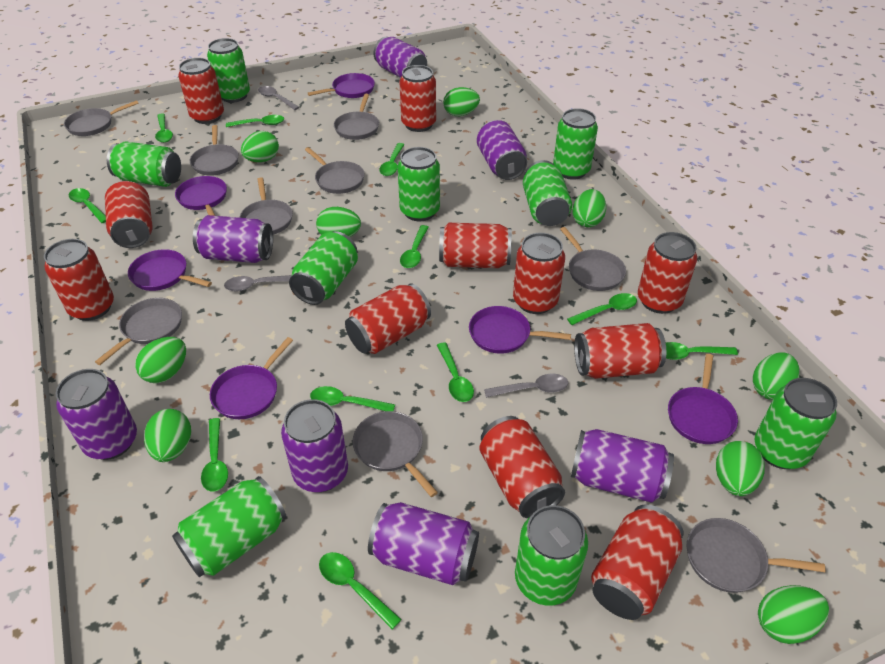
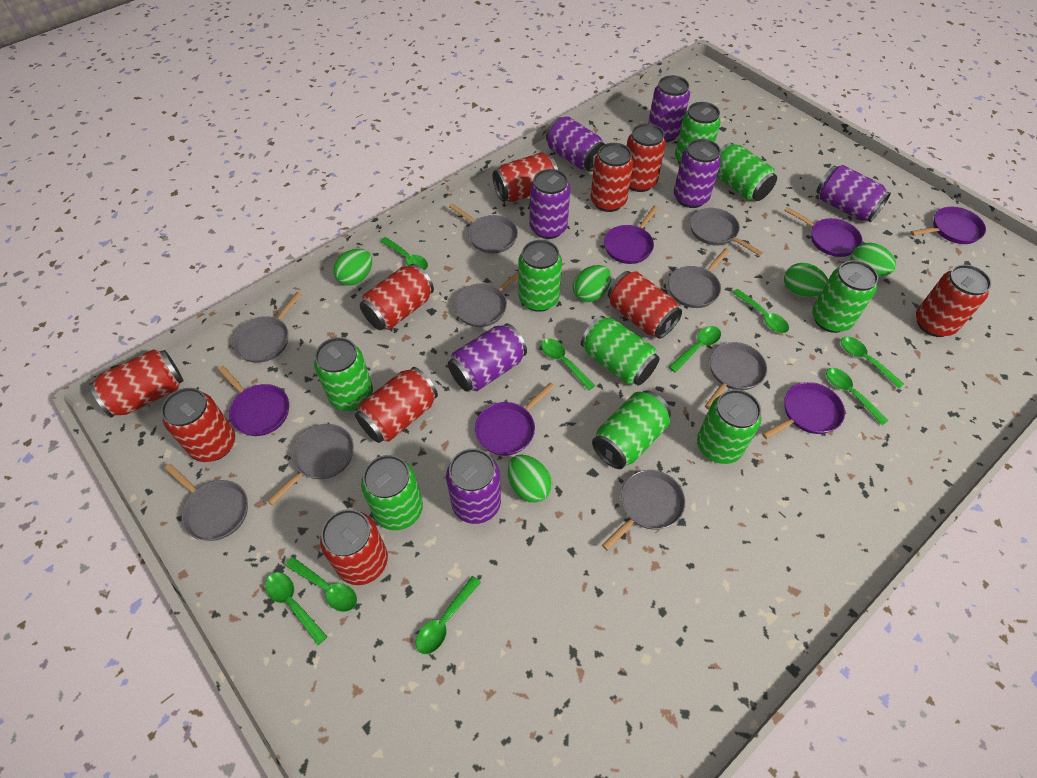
green egg: 9 -> 5
green spoon: 11 -> 9
grey spoon: 3 -> 0
red can: 11 -> 10

